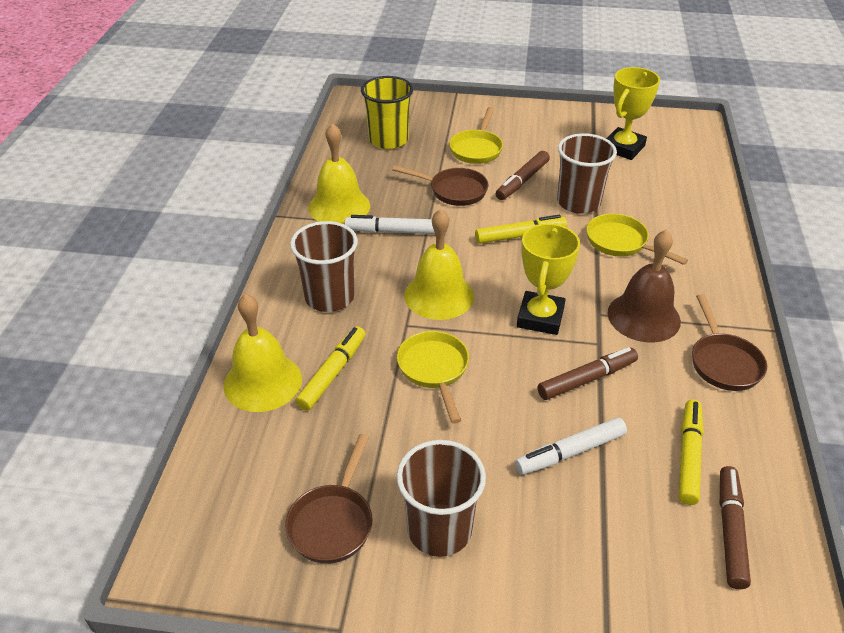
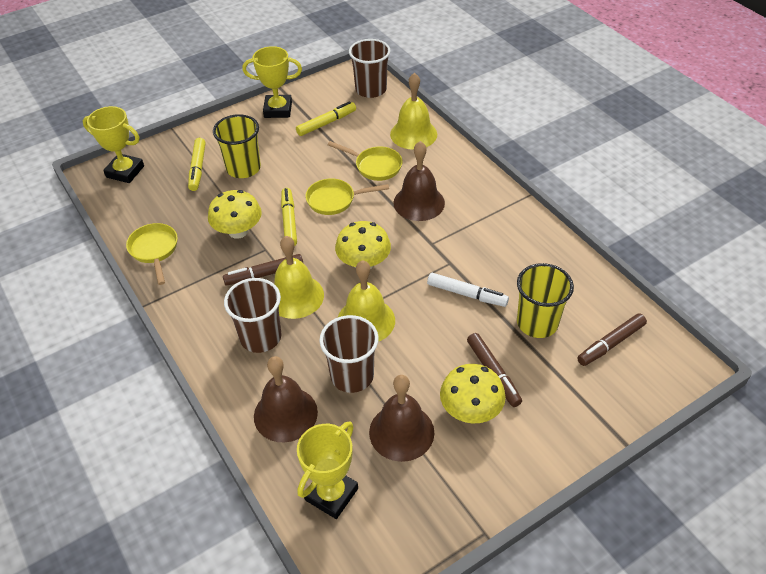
brown bell: 1 -> 3
brown pan: 3 -> 0
white marker: 2 -> 1
yellow cup: 1 -> 2
yellow mushroom: 0 -> 3
yellow trophy: 2 -> 3

